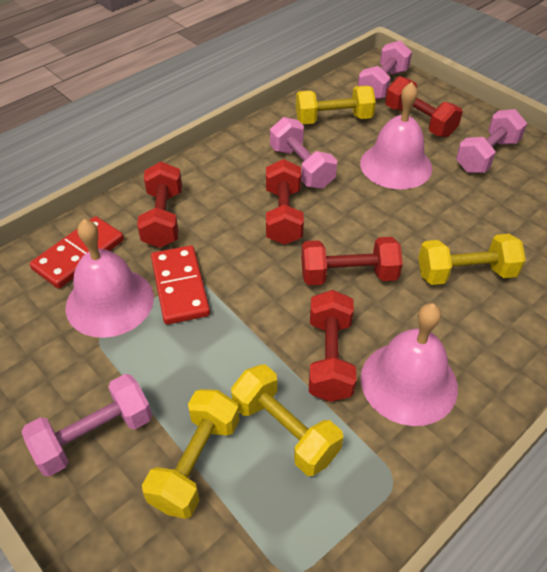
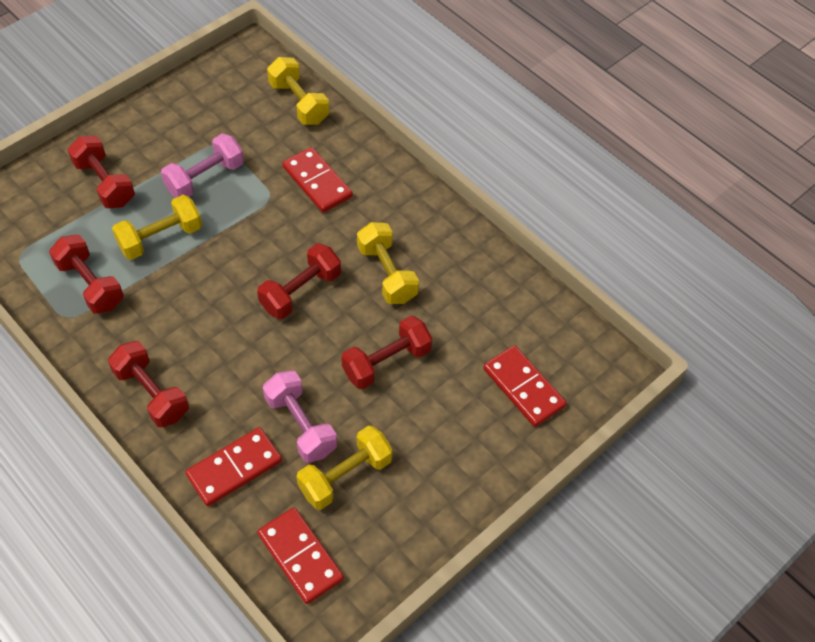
pink bell: 3 -> 0
pink dumbbell: 4 -> 2
red domino: 2 -> 4

